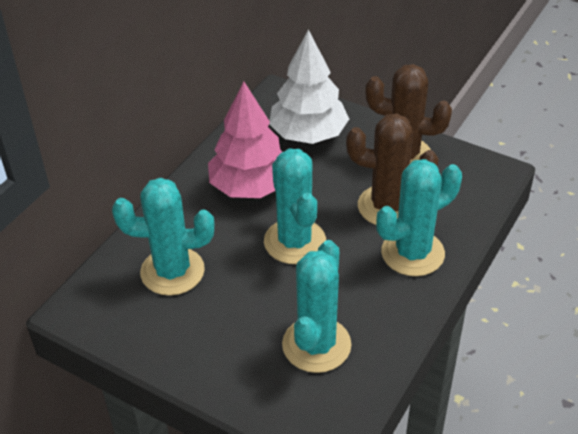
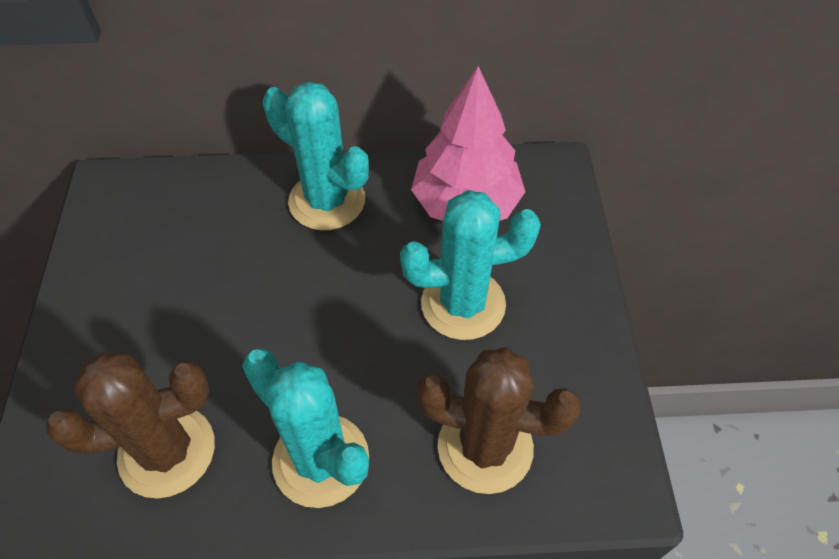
turquoise cactus: 4 -> 3
white tree: 1 -> 0

